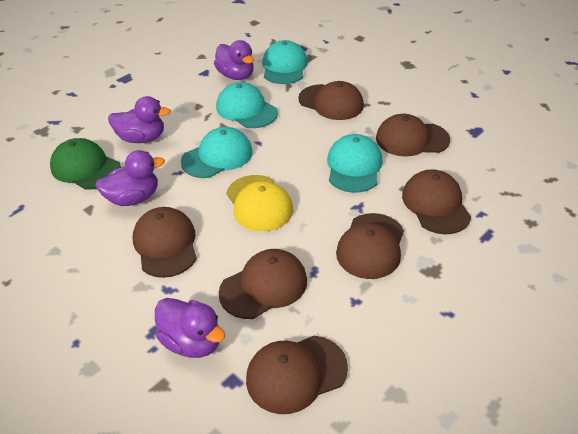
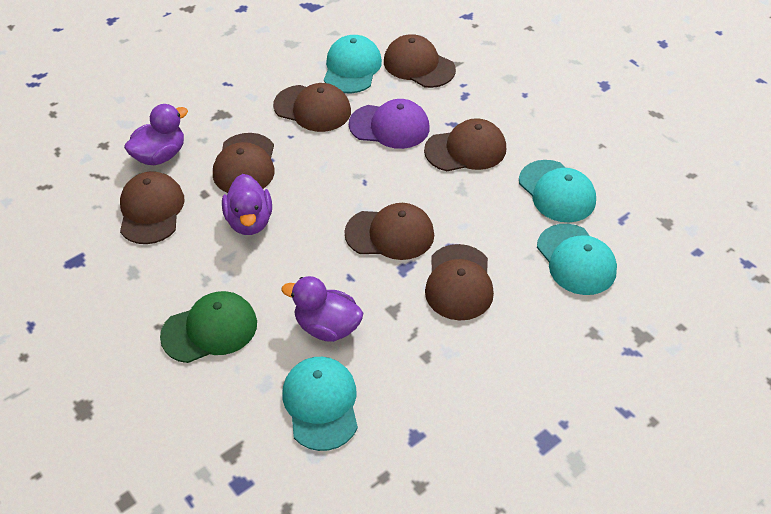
purple cap: 0 -> 1
purple duck: 4 -> 3
yellow cap: 1 -> 0

